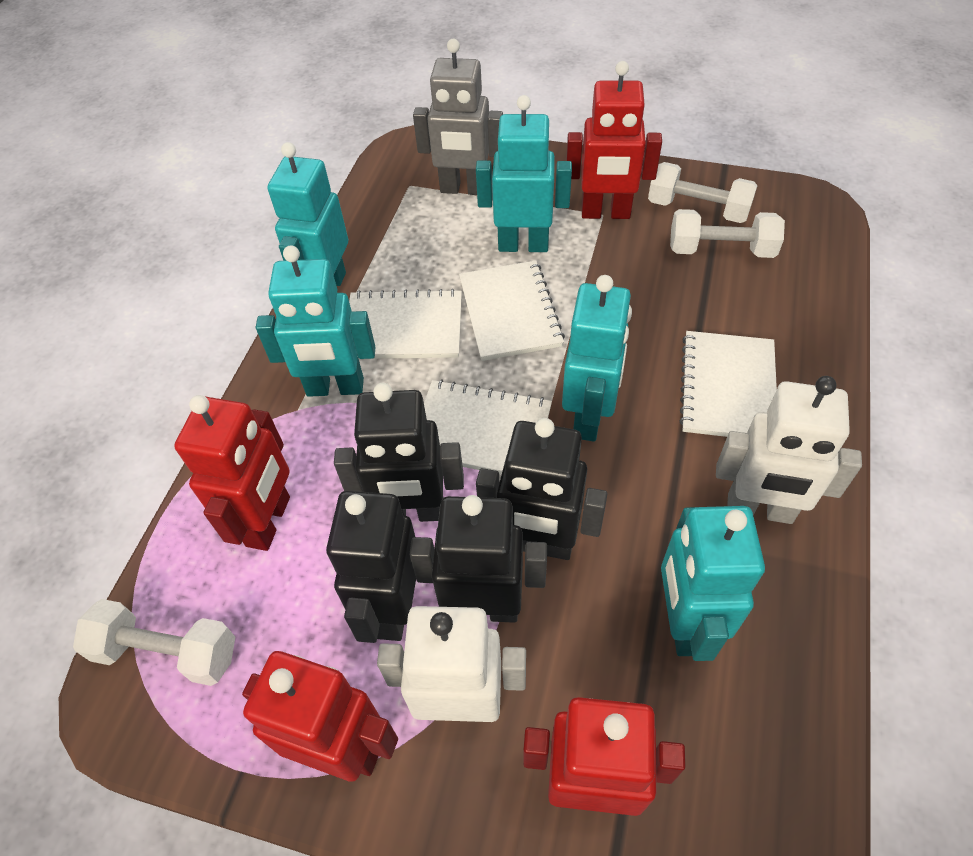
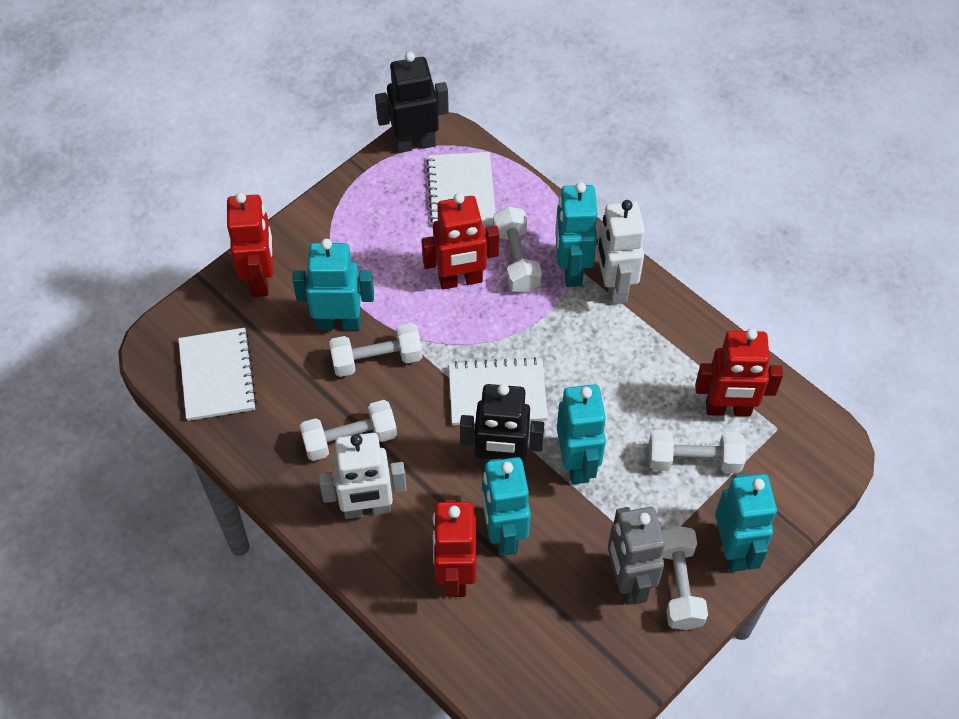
black robot: 4 -> 2
white dumbbell: 3 -> 5
white notebook: 4 -> 3

